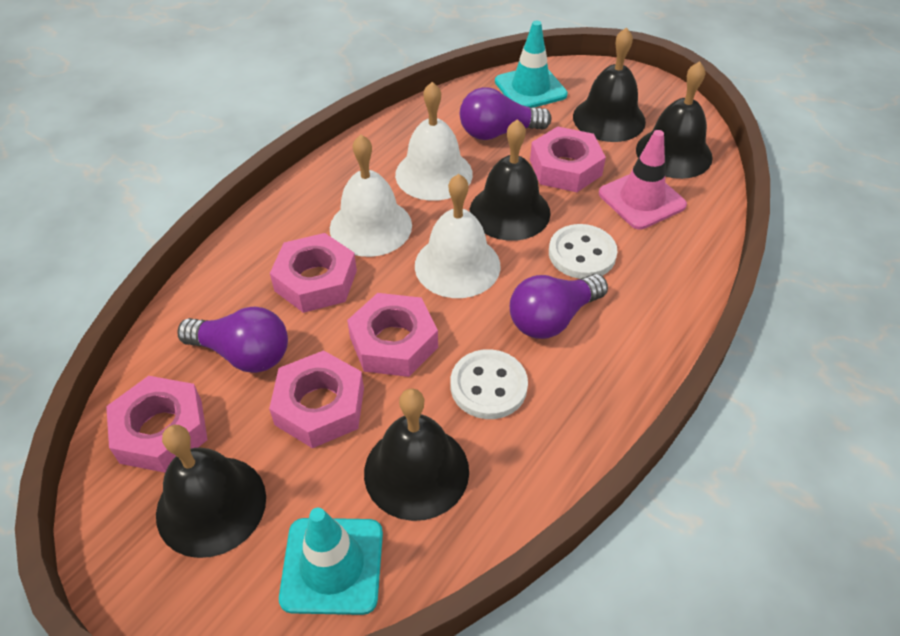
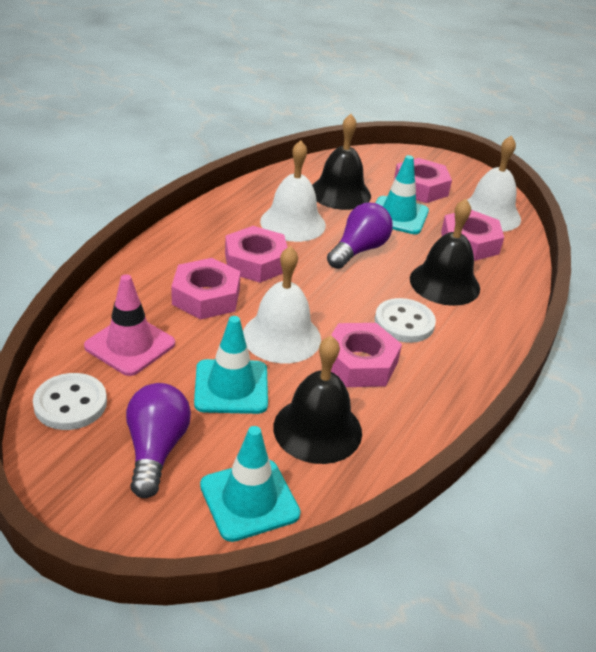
black bell: 5 -> 3
purple light bulb: 3 -> 2
turquoise traffic cone: 2 -> 3

